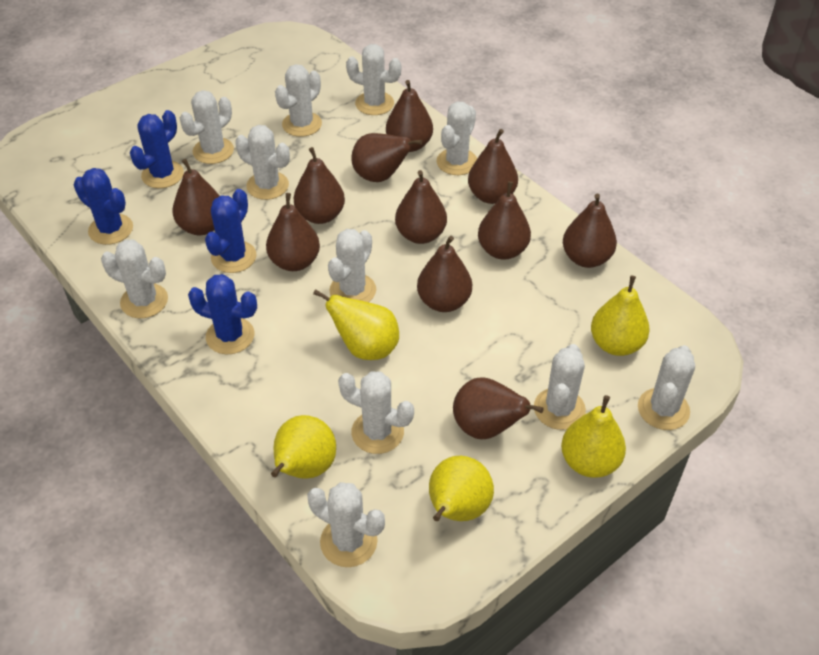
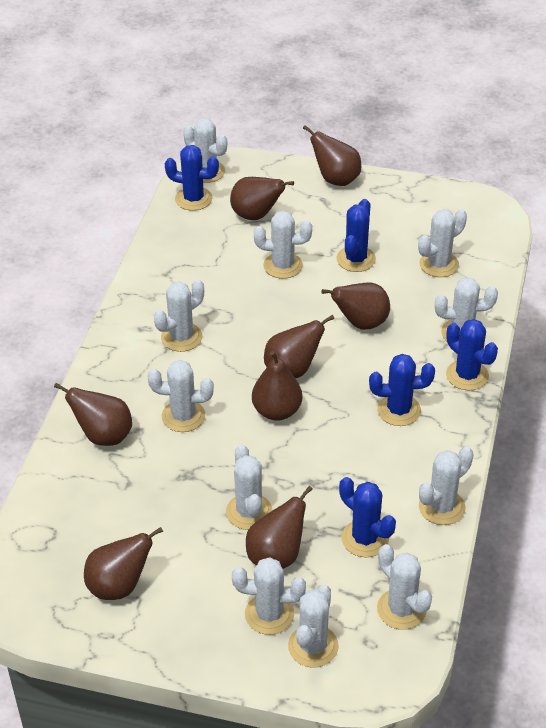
blue cactus: 4 -> 5
brown pear: 11 -> 8
yellow pear: 5 -> 0

